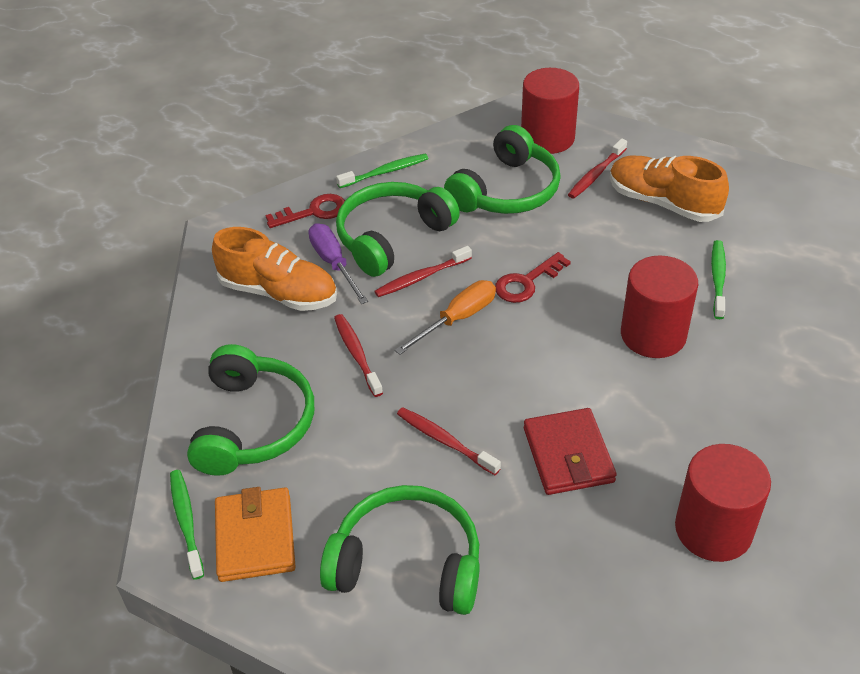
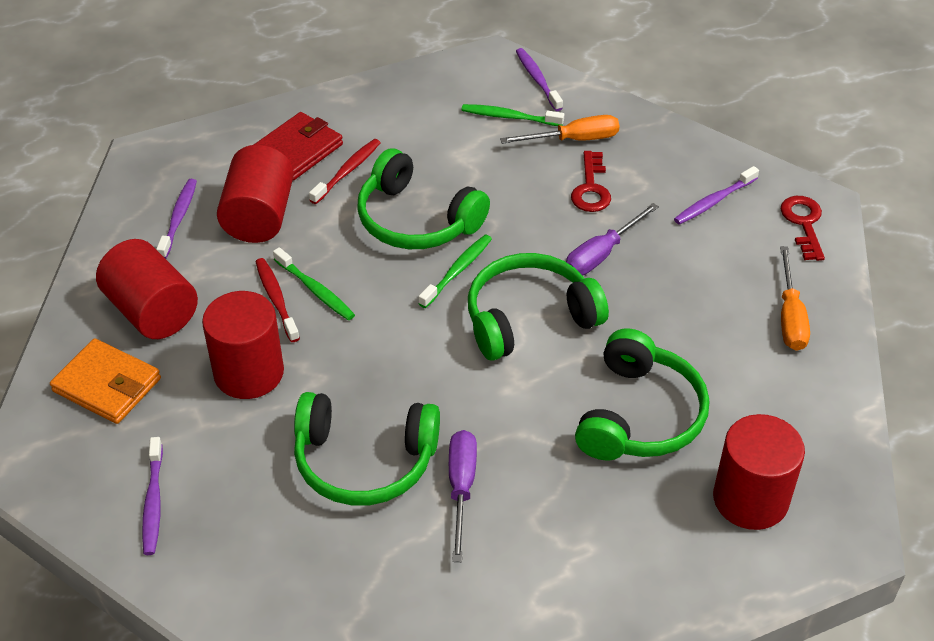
orange screwdriver: 1 -> 2
orange shoe: 2 -> 0
purple screwdriver: 1 -> 2
purple toothbrush: 0 -> 4
red cylinder: 3 -> 4
red toothbrush: 4 -> 2

